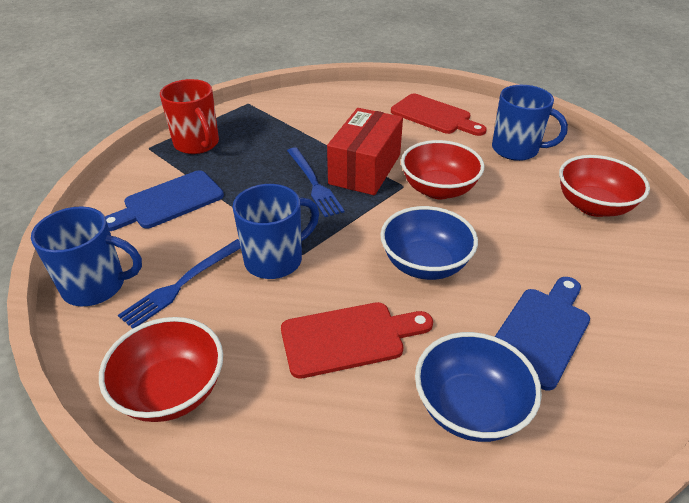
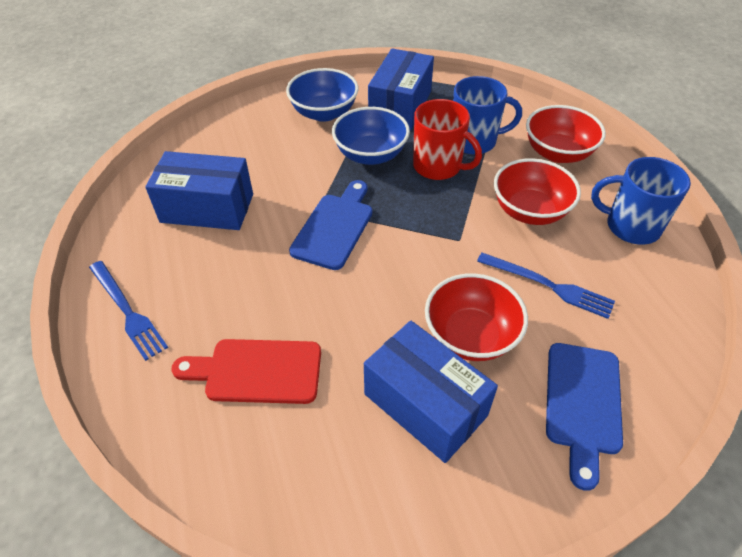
blue box: 0 -> 3
blue mug: 3 -> 2
red box: 1 -> 0
red cutting board: 2 -> 1

